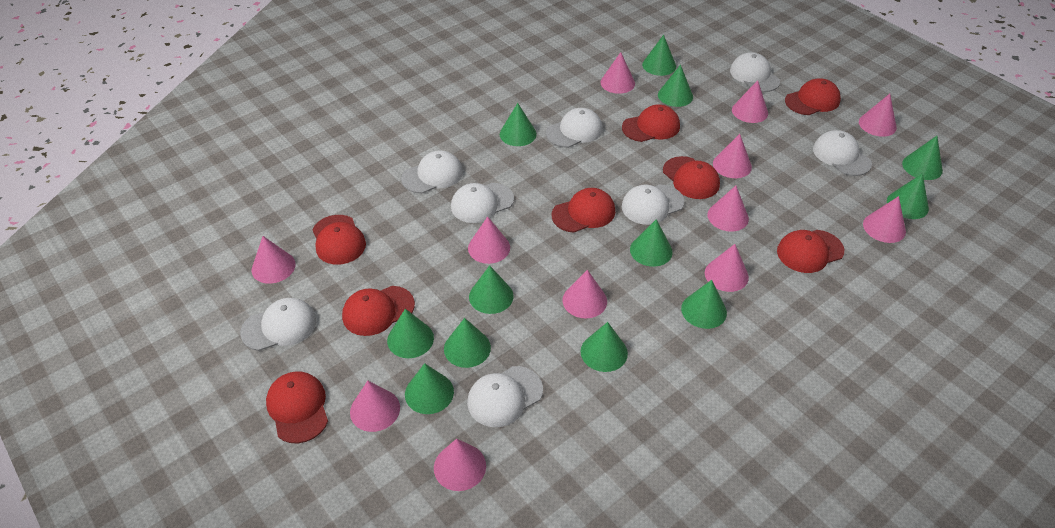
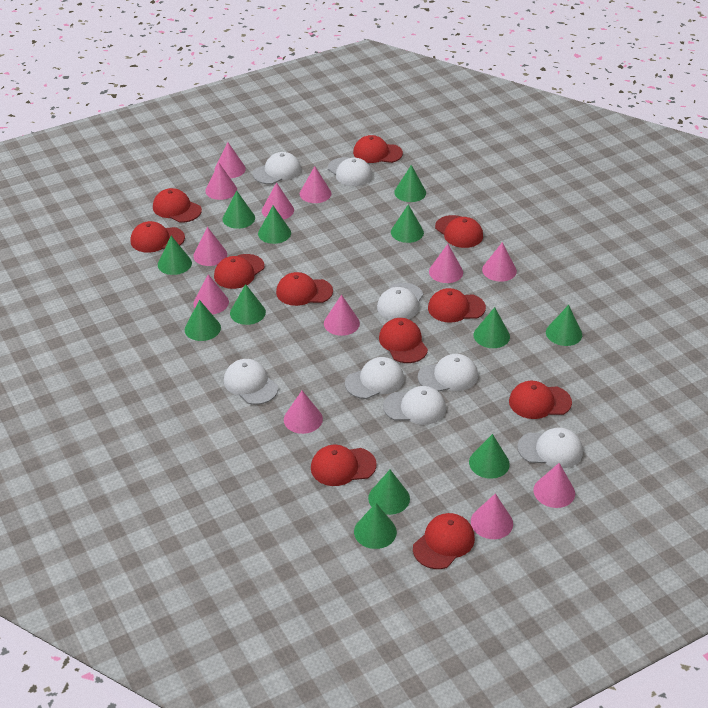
red cap: 8 -> 11

